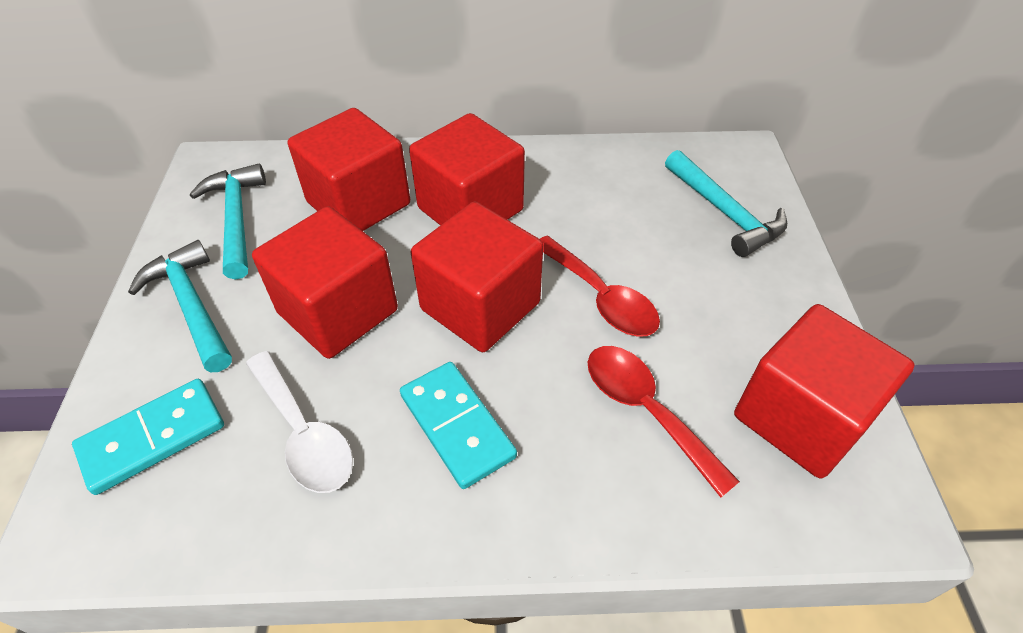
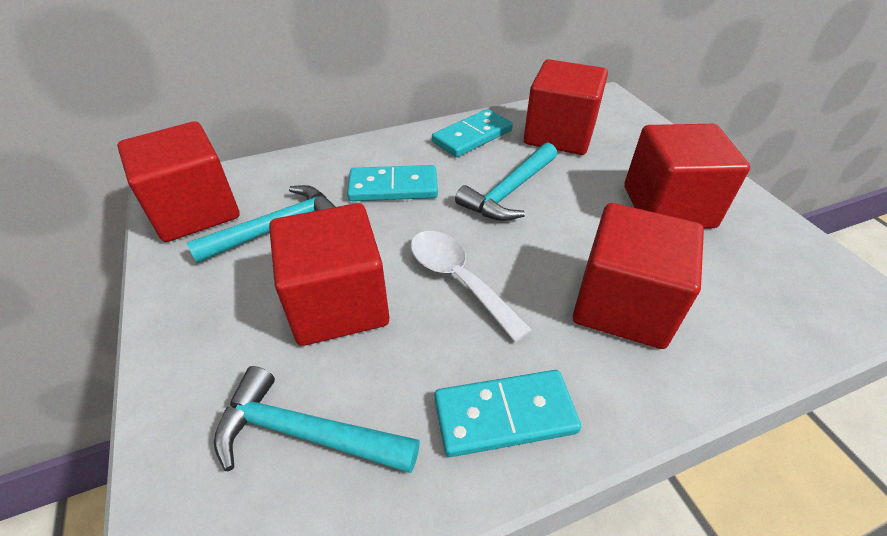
red spoon: 2 -> 0
turquoise domino: 2 -> 3

